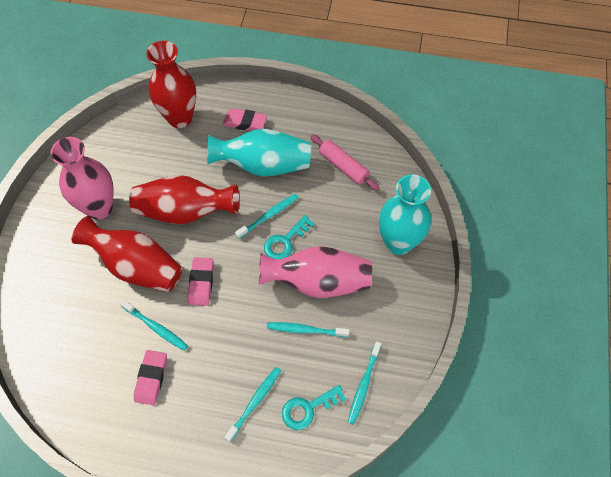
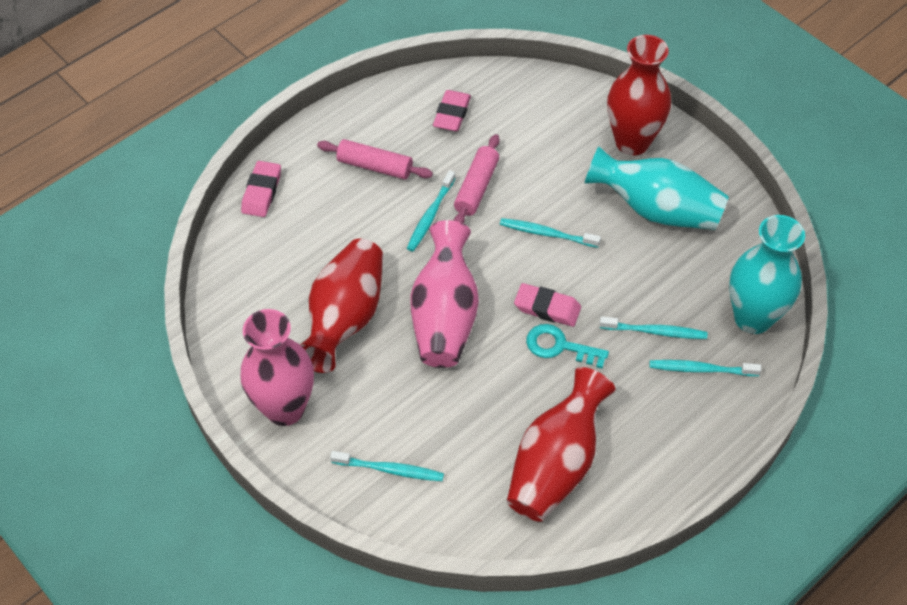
pink rolling pin: 1 -> 2
turquoise key: 2 -> 1

